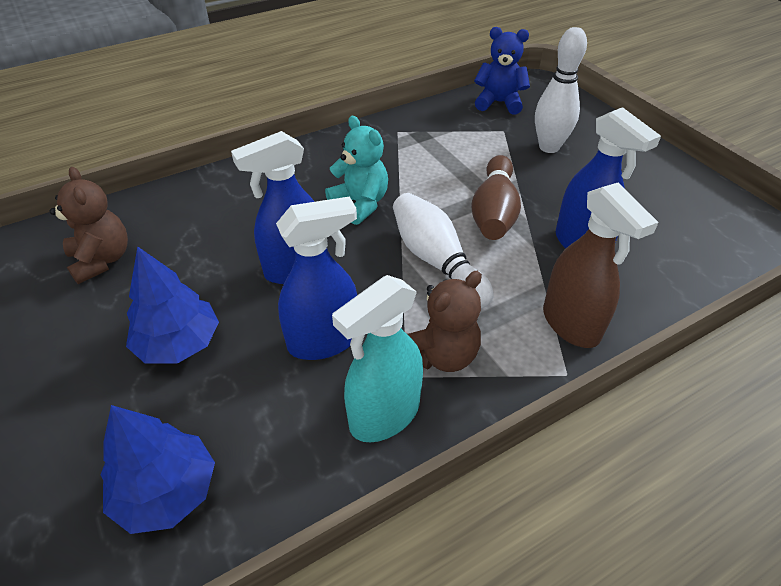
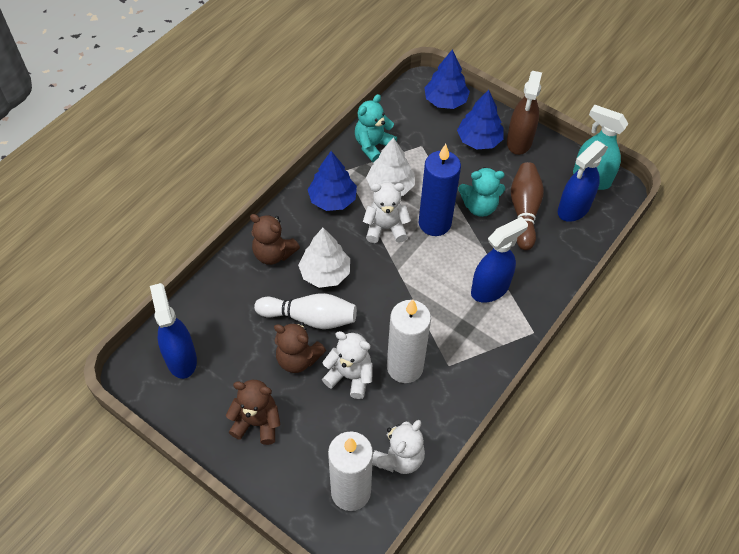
blue candle: 0 -> 1
blue teddy bear: 1 -> 0
blue tree: 2 -> 3
brown teddy bear: 2 -> 3
turquoise teddy bear: 1 -> 2
white bowling pin: 2 -> 1
white candle: 0 -> 2
white teddy bear: 0 -> 3
white tree: 0 -> 2

